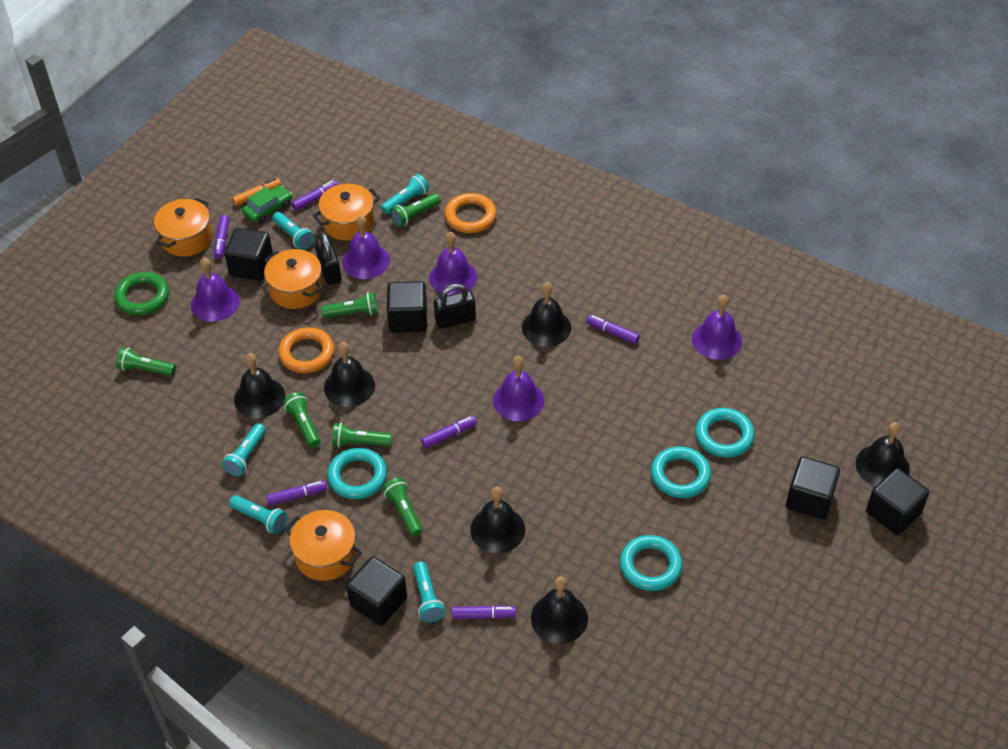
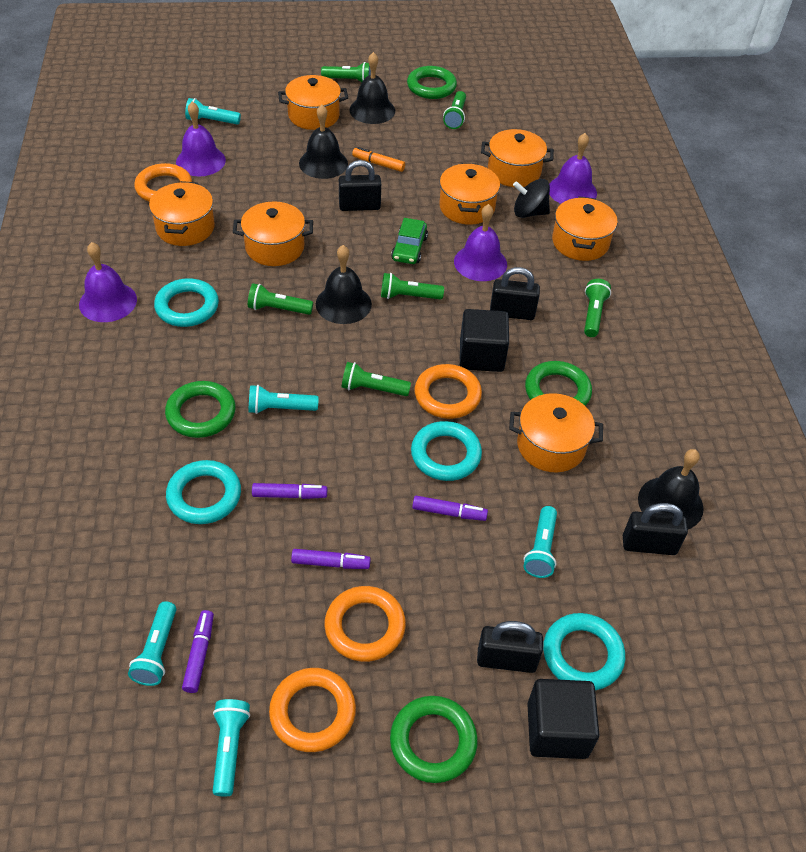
black bell: 6 -> 4
black cube: 5 -> 2
black padlock: 2 -> 4
black spinning top: 0 -> 1
green ring: 1 -> 4
orange pot: 4 -> 7
orange ring: 2 -> 4
purple bell: 5 -> 4
purple marker: 6 -> 4

